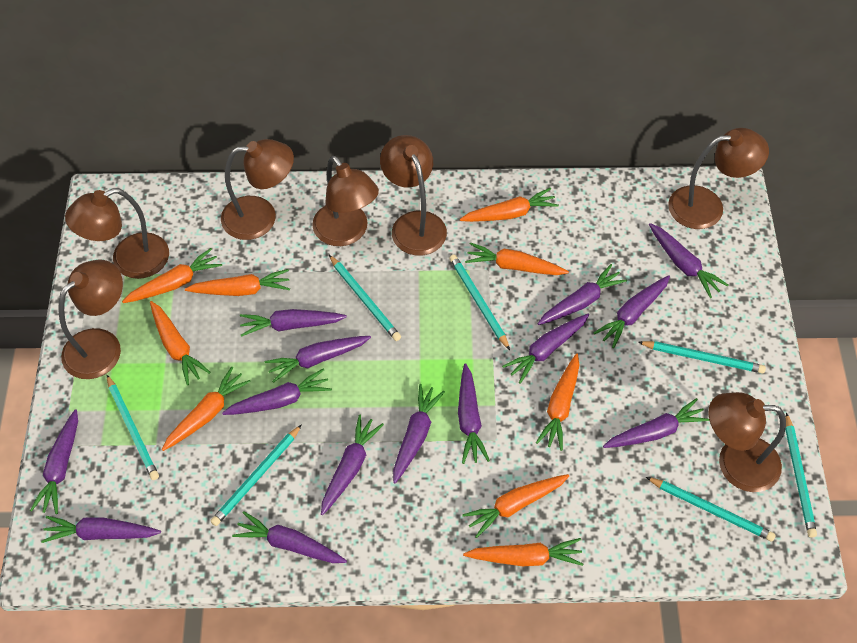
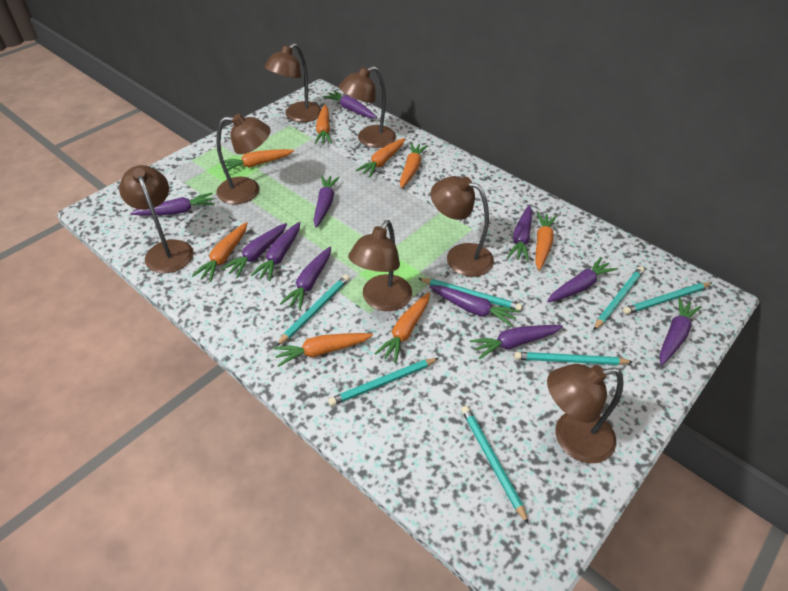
orange carrot: 9 -> 8
purple carrot: 14 -> 11

